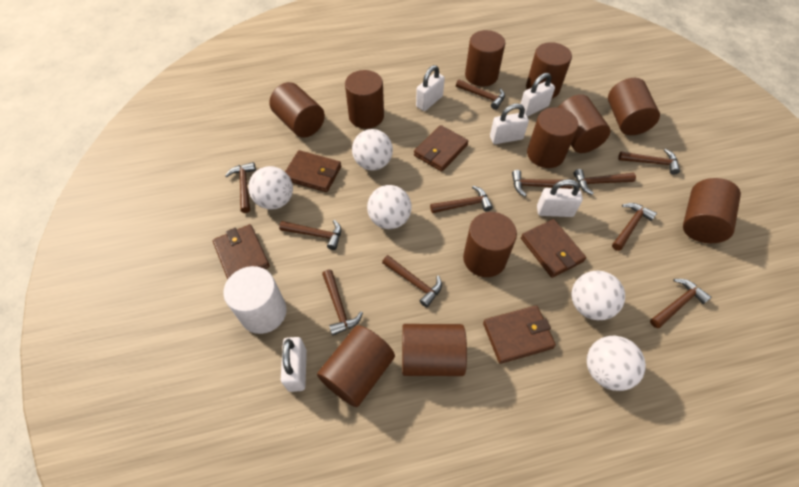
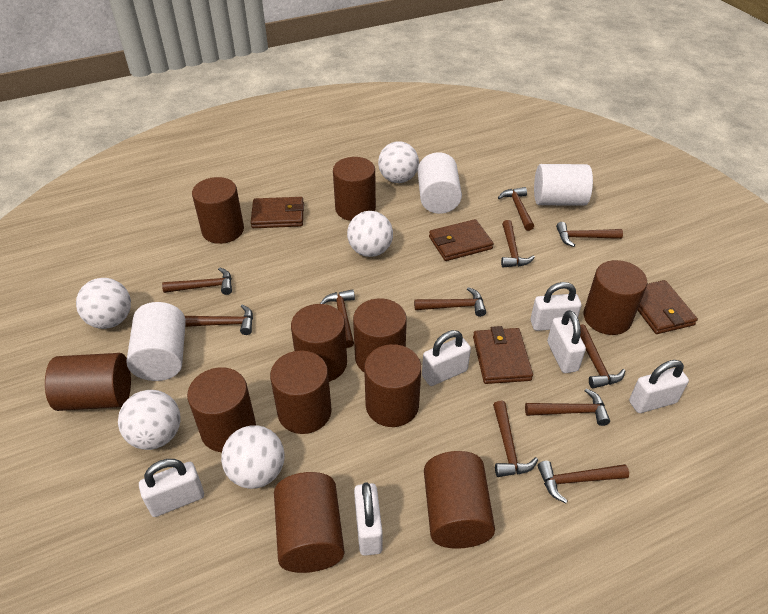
brown wallet: 5 -> 4
white cylinder: 1 -> 3
white padlock: 5 -> 6

